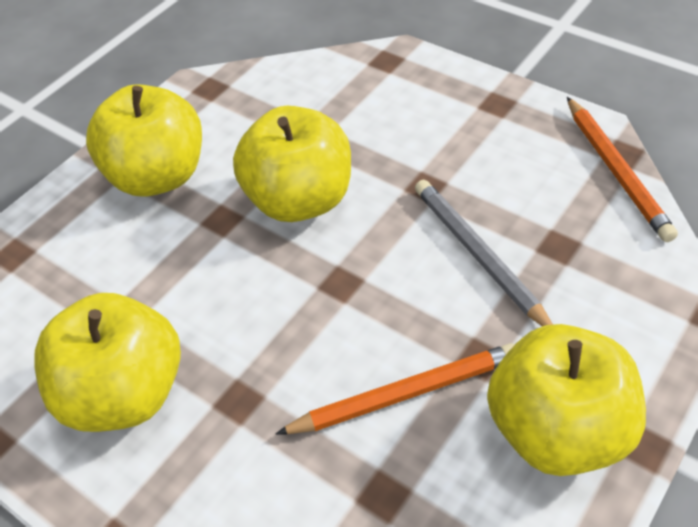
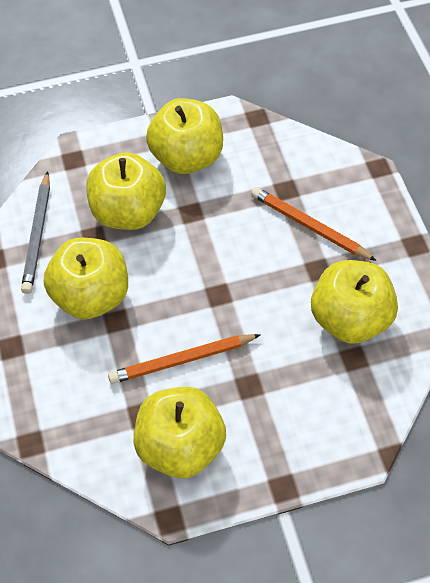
yellow apple: 4 -> 5

